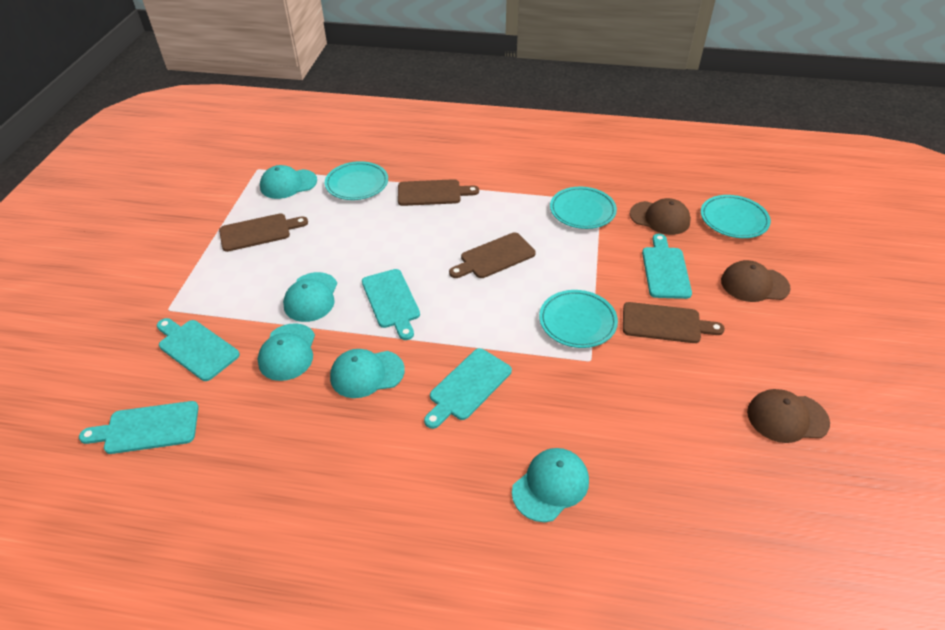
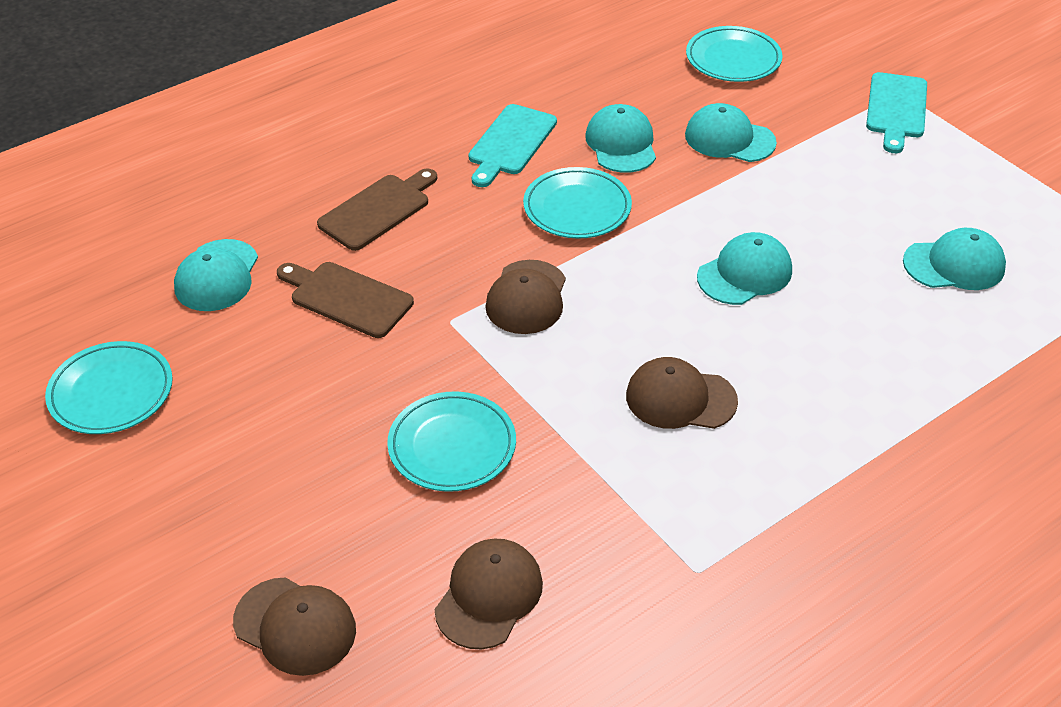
brown cap: 3 -> 4
brown cutting board: 4 -> 2
turquoise cutting board: 5 -> 2

